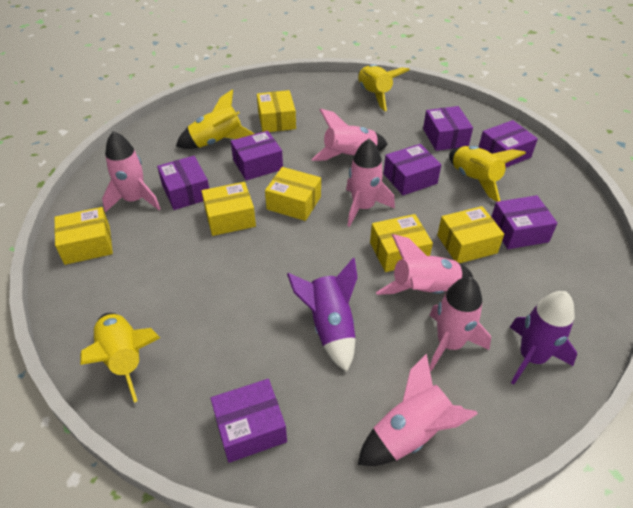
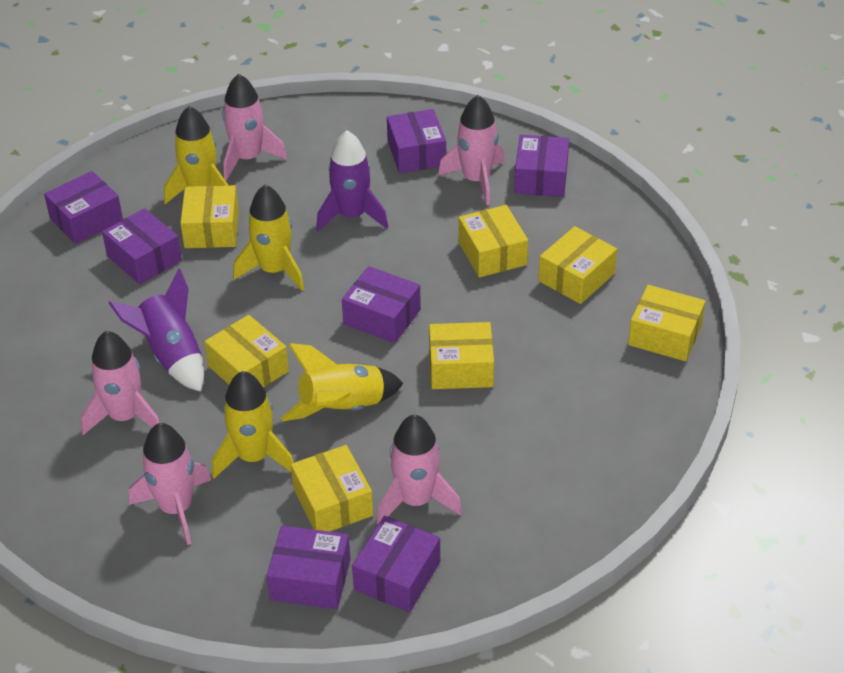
pink rocket: 6 -> 5
yellow box: 6 -> 7

